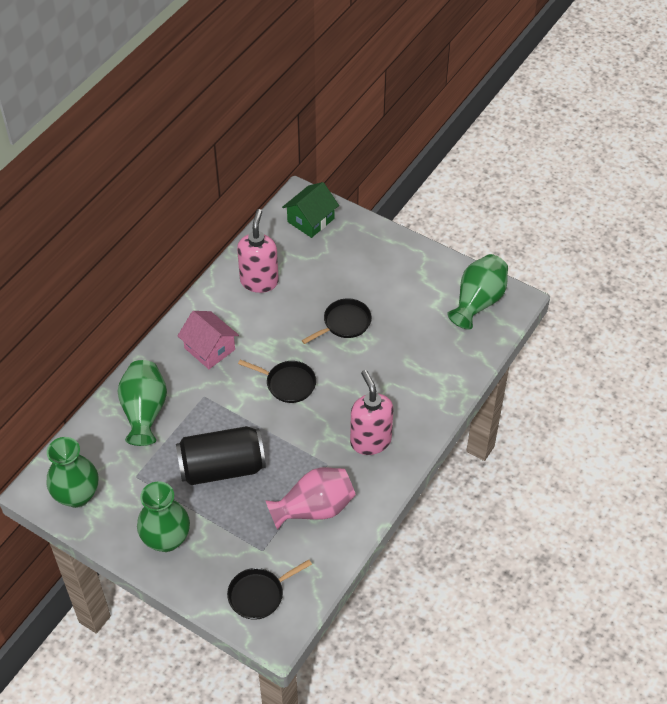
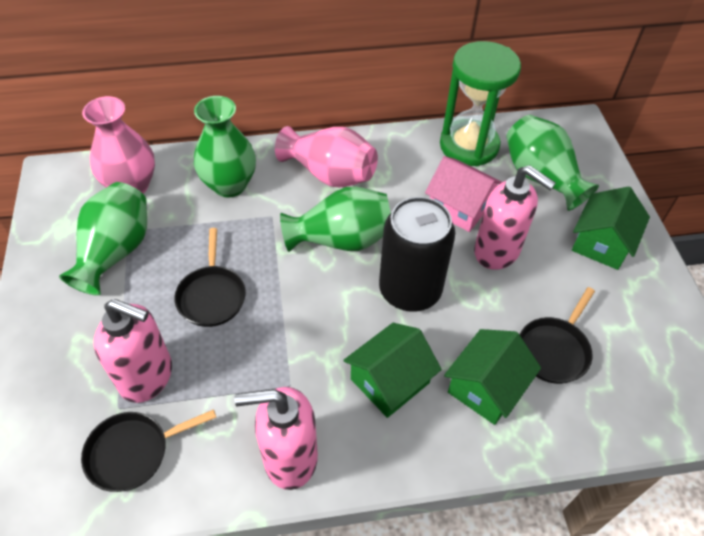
green hourglass: 0 -> 1
green house: 1 -> 3
pink soap dispenser: 2 -> 3
pink vase: 1 -> 2

